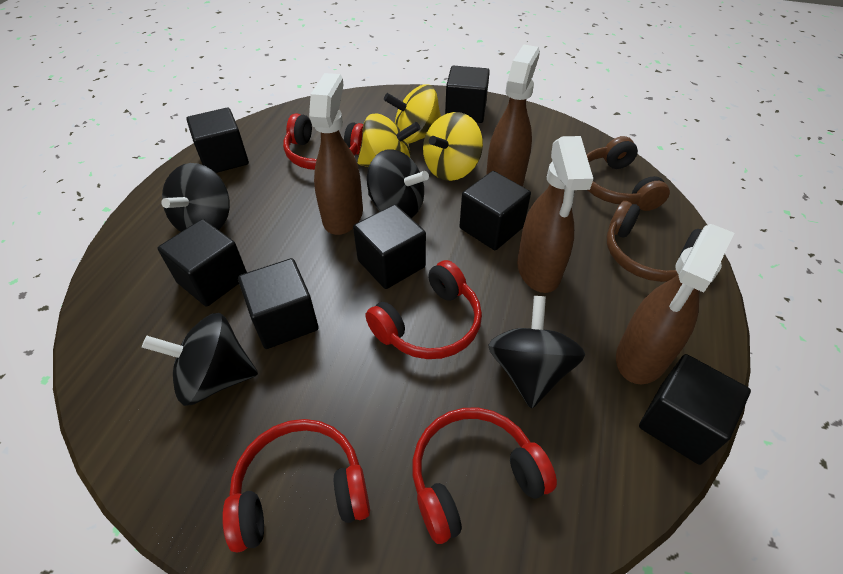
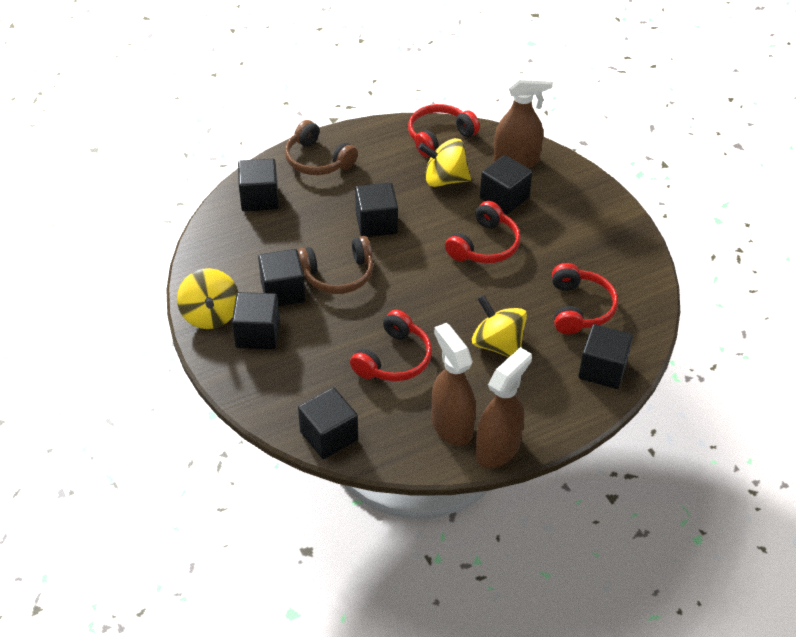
black spinning top: 4 -> 0
brown spray bottle: 4 -> 3

